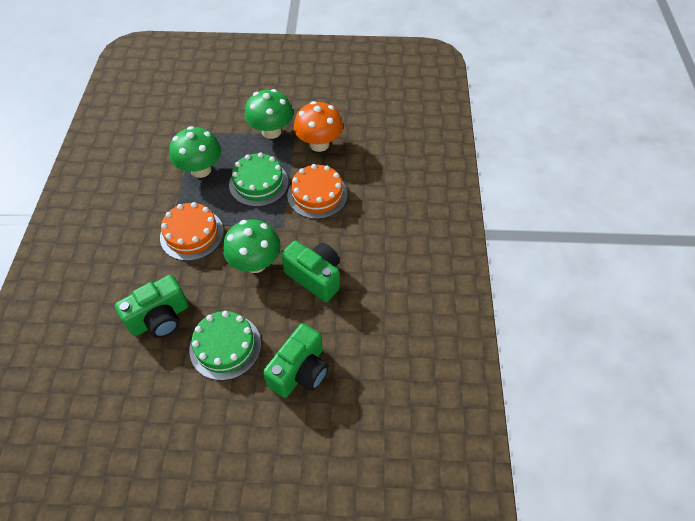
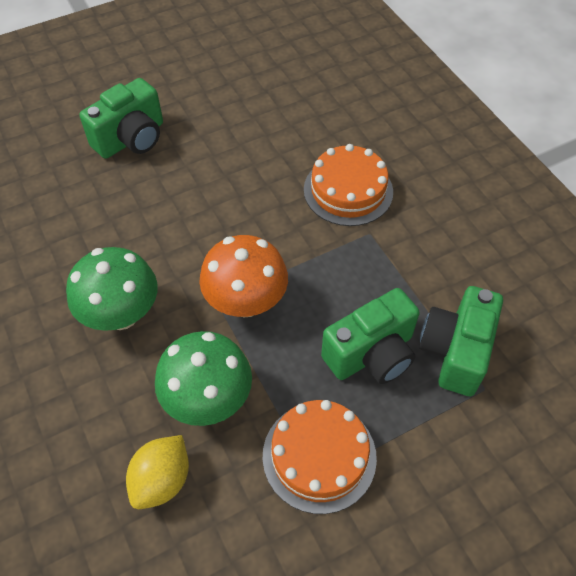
green cake: 2 -> 0
green mushroom: 3 -> 2
yellow lemon: 0 -> 1

